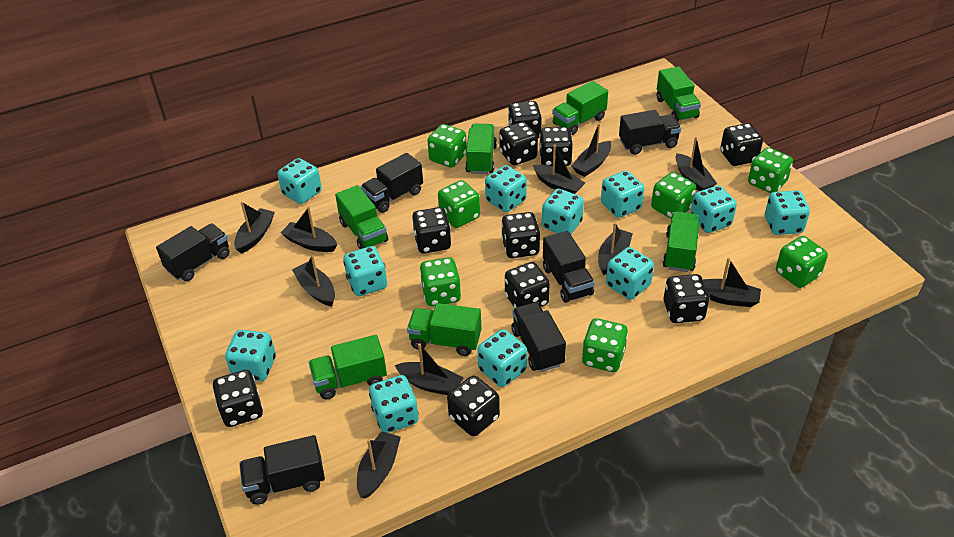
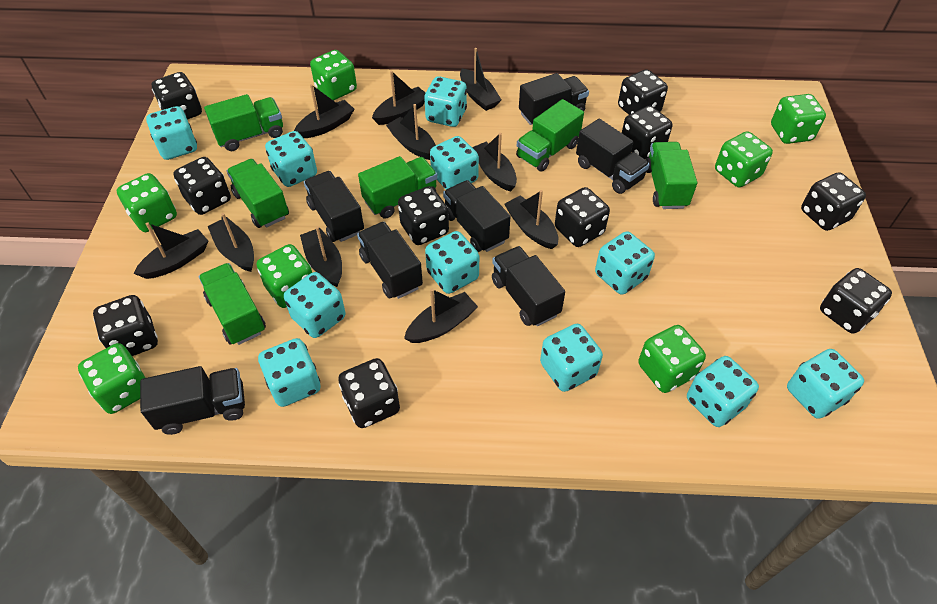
black truck: 6 -> 7
green truck: 7 -> 6

